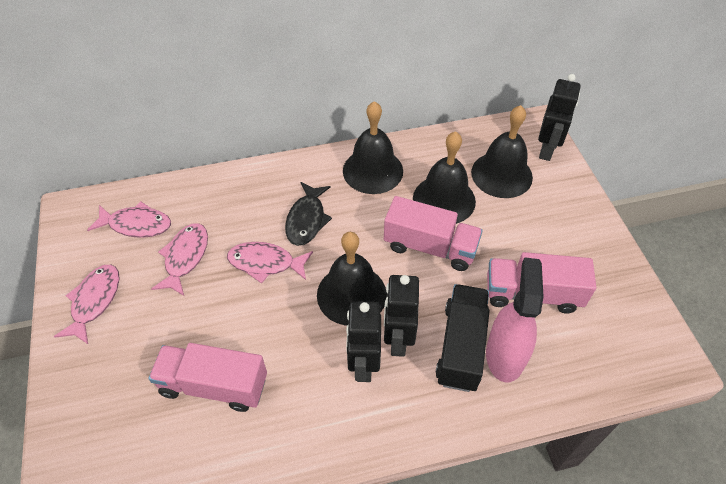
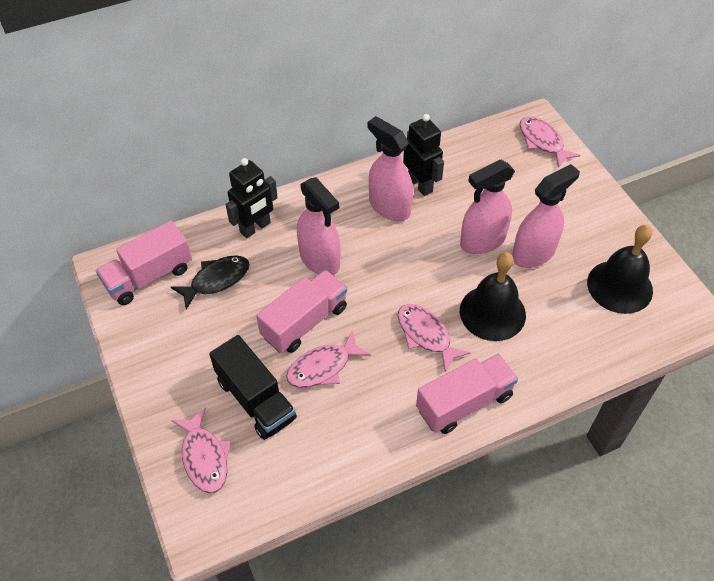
black bell: 4 -> 2
black robot: 3 -> 2
pink spray bottle: 1 -> 4

